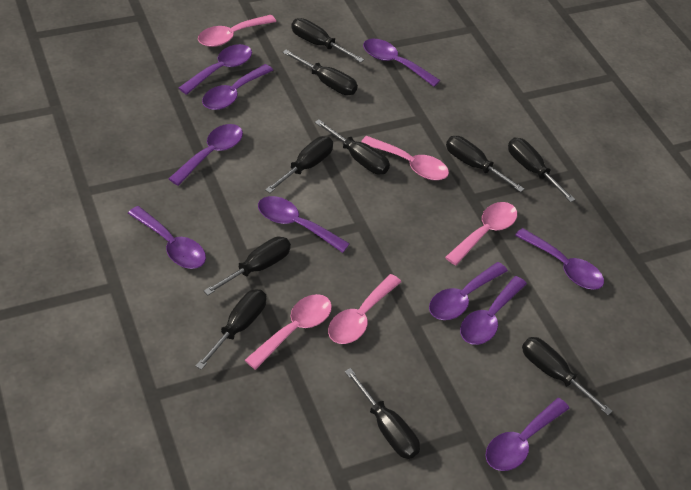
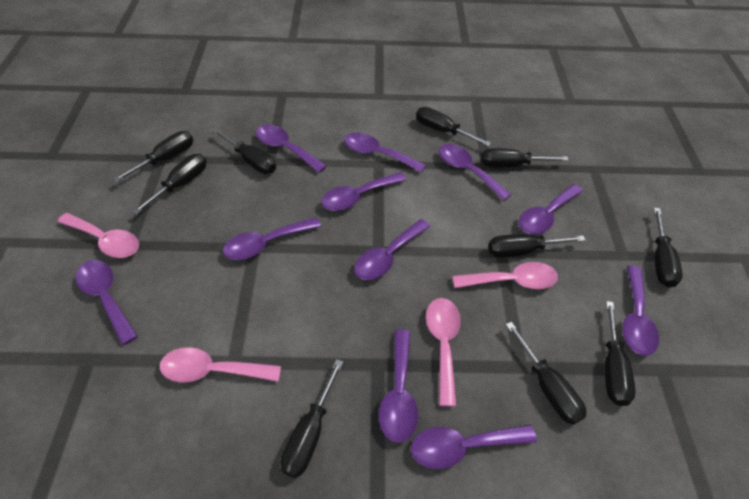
pink spoon: 5 -> 4
purple spoon: 10 -> 11

